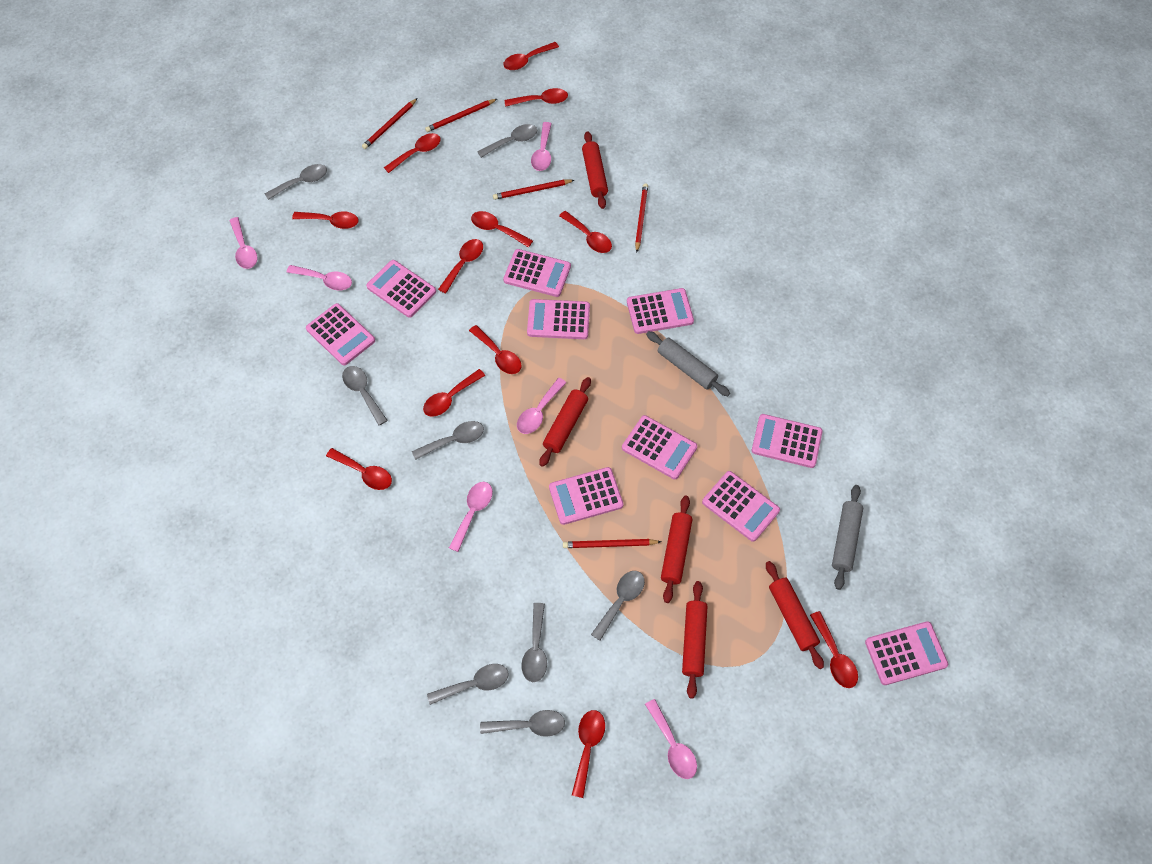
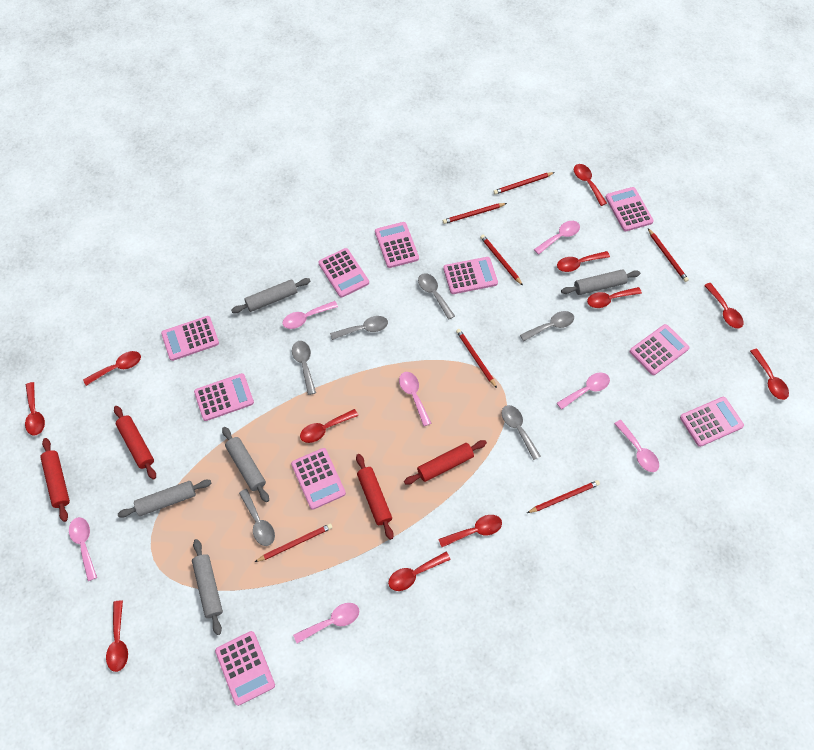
grey rolling pin: 2 -> 5
grey spoon: 8 -> 6
pink spoon: 6 -> 7
red pencil: 5 -> 7
red rolling pin: 5 -> 4
red spoon: 12 -> 11

